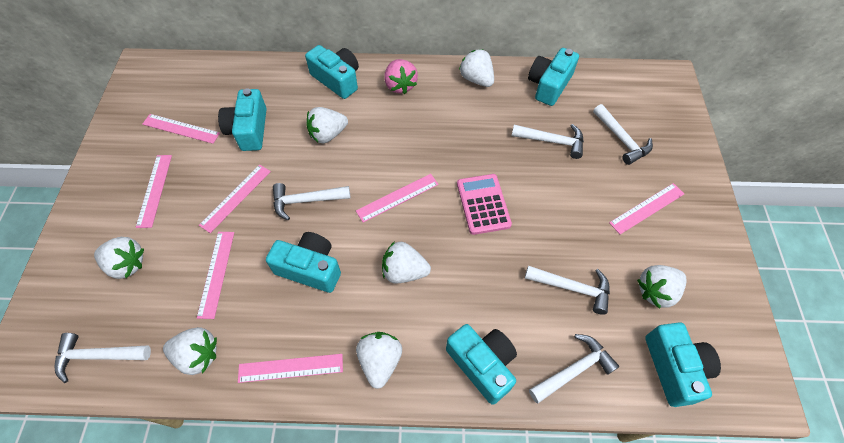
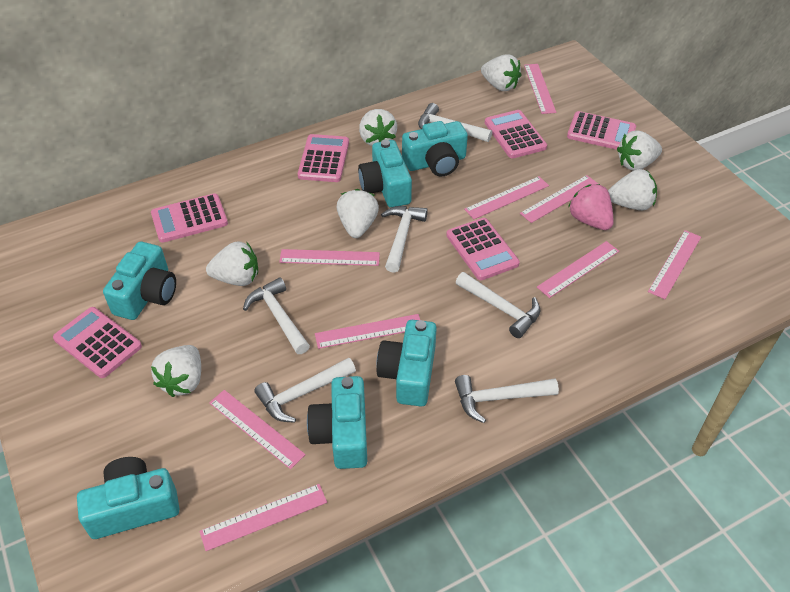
pink calculator: 1 -> 6
pink ruler: 7 -> 9

